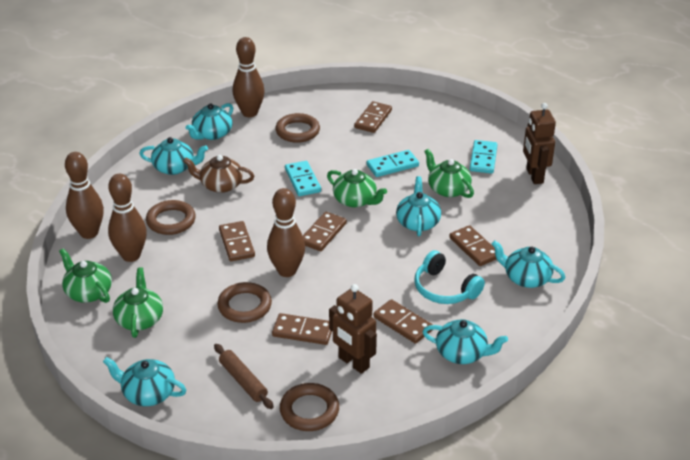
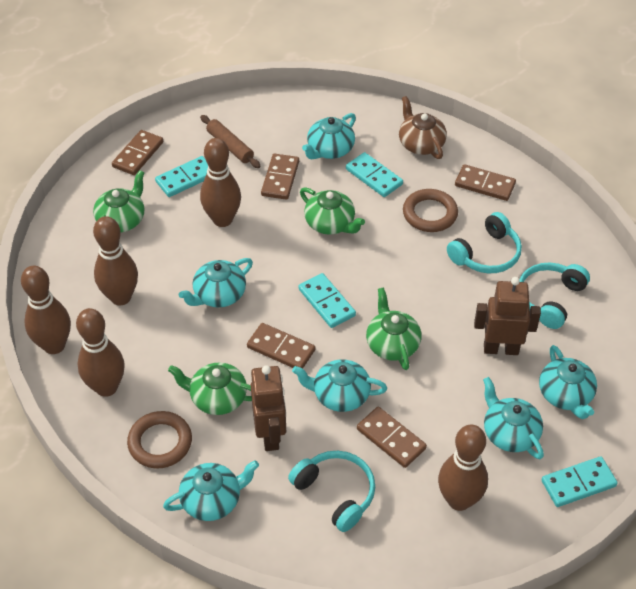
brown bowling pin: 4 -> 5
brown domino: 6 -> 5
brown ring: 4 -> 2
turquoise domino: 3 -> 4
turquoise headphones: 1 -> 3

